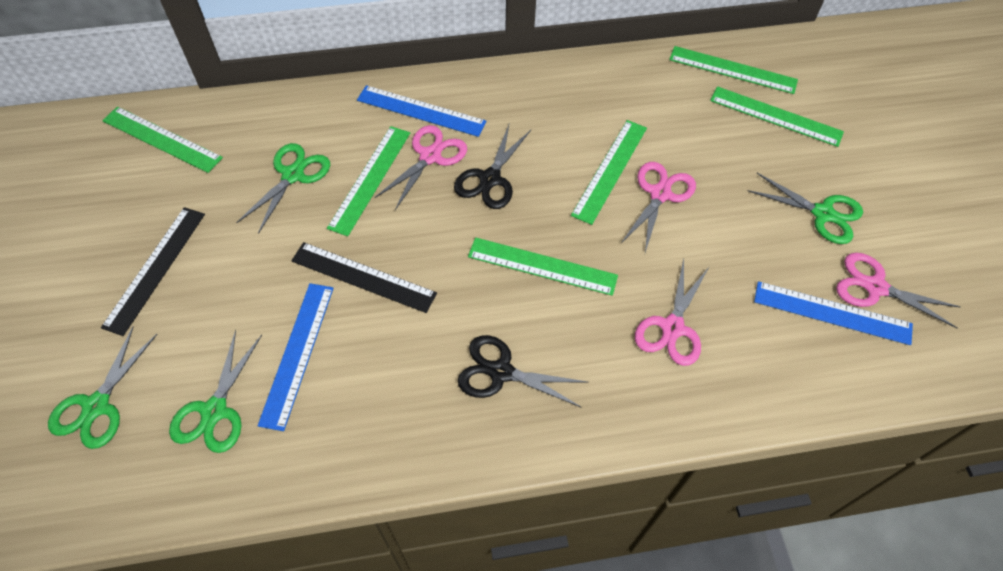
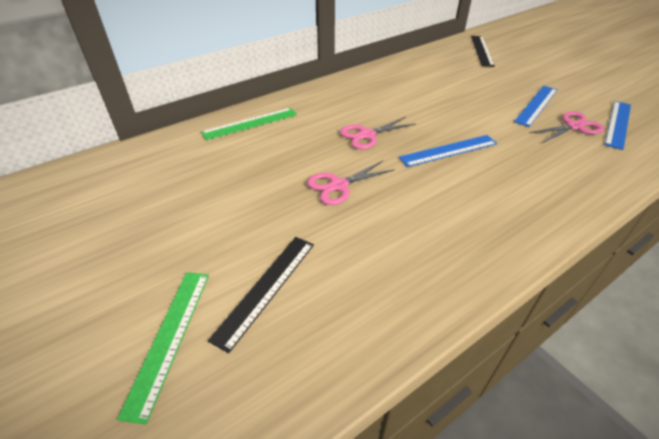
black scissors: 2 -> 0
green ruler: 6 -> 2
green scissors: 4 -> 0
pink scissors: 4 -> 3

